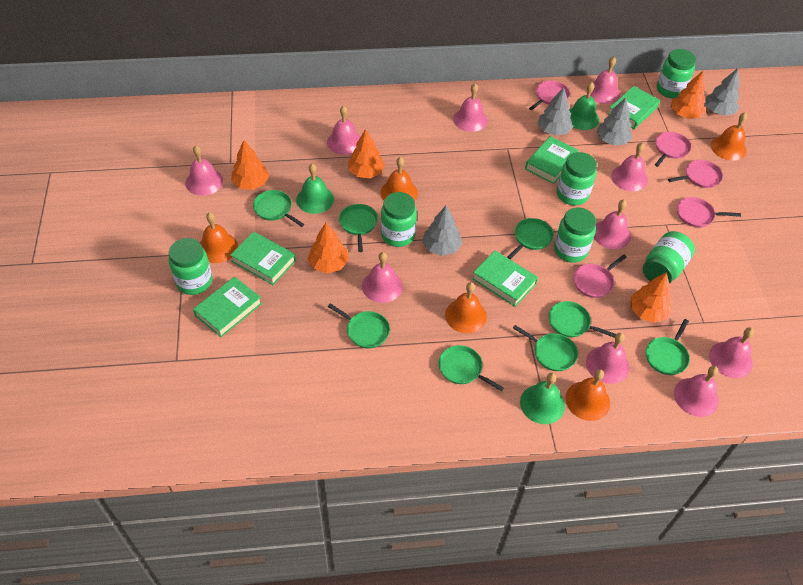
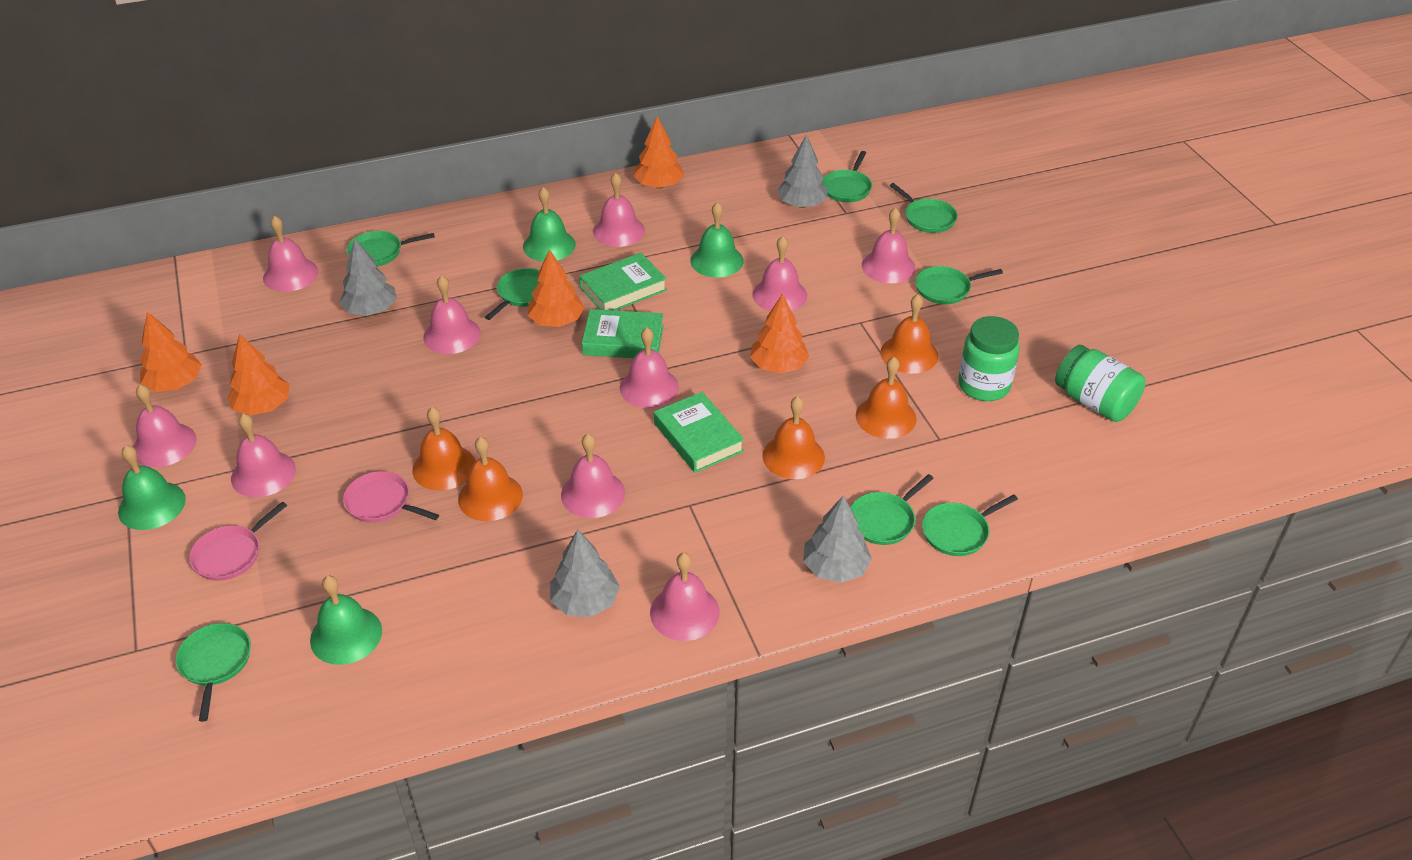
green bell: 3 -> 4
green book: 5 -> 3
green jar: 6 -> 2
pink pan: 5 -> 2

